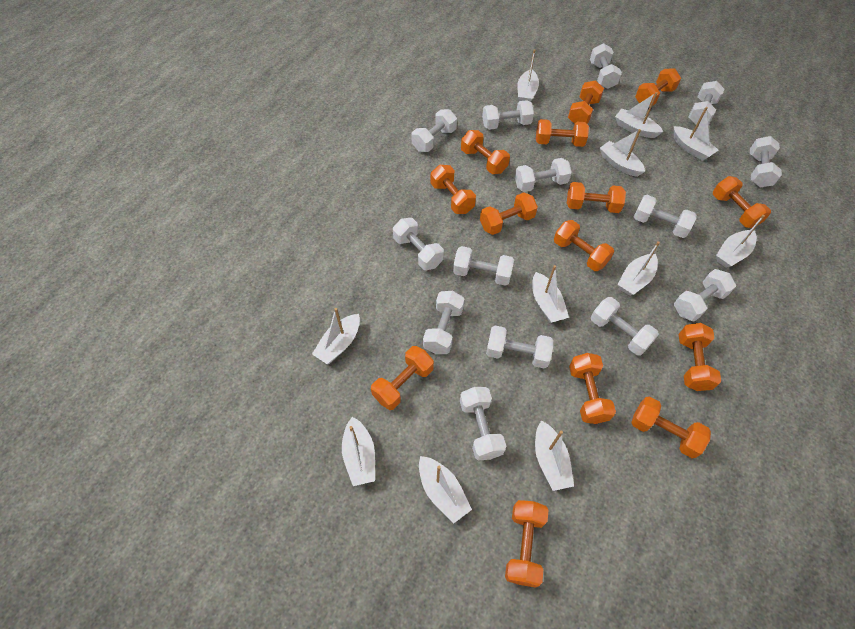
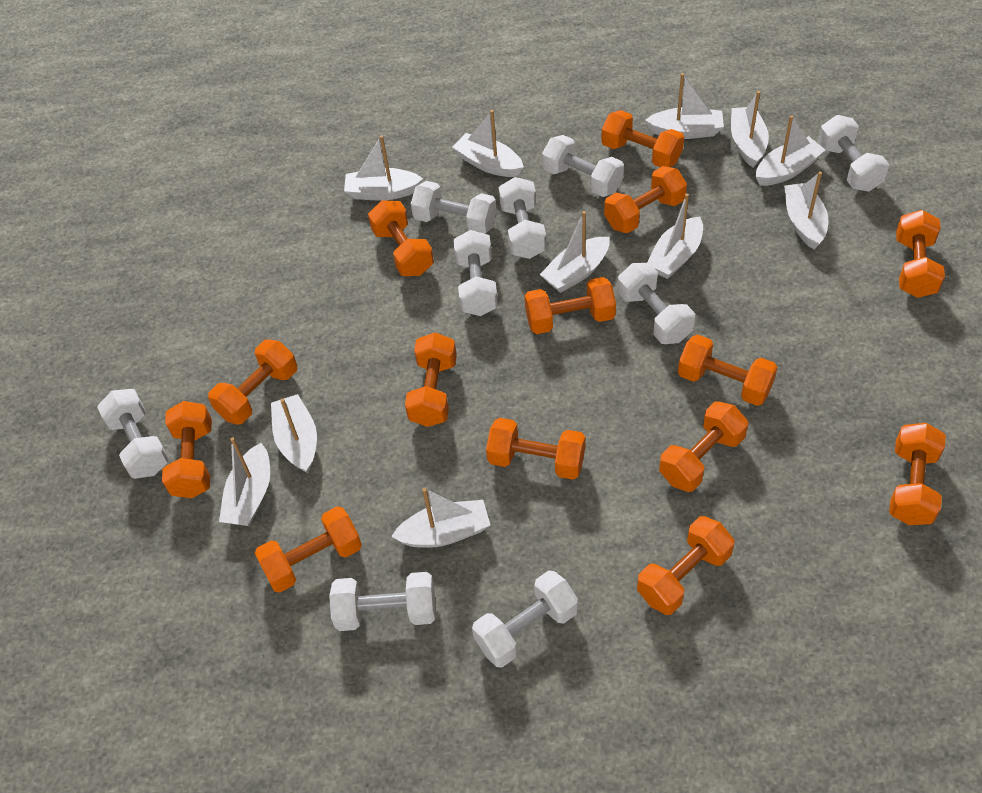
white dumbbell: 14 -> 9

